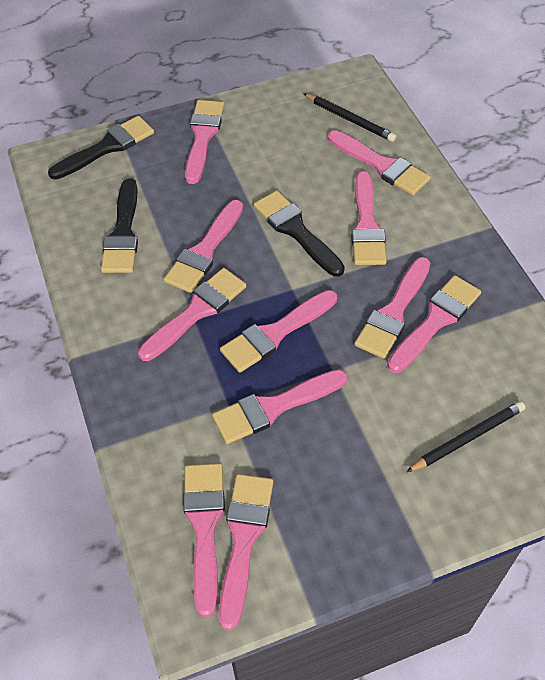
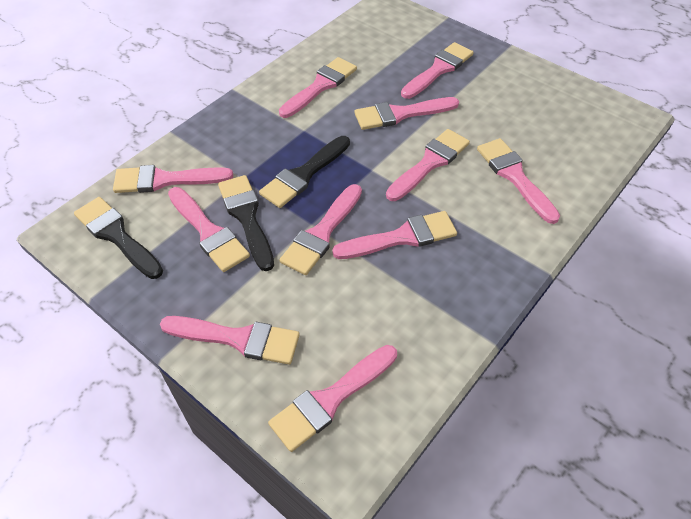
black pencil: 2 -> 0

